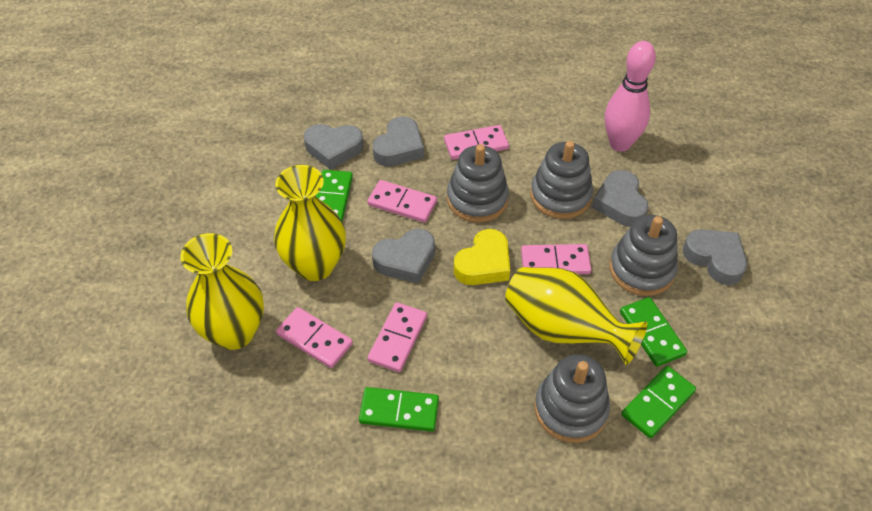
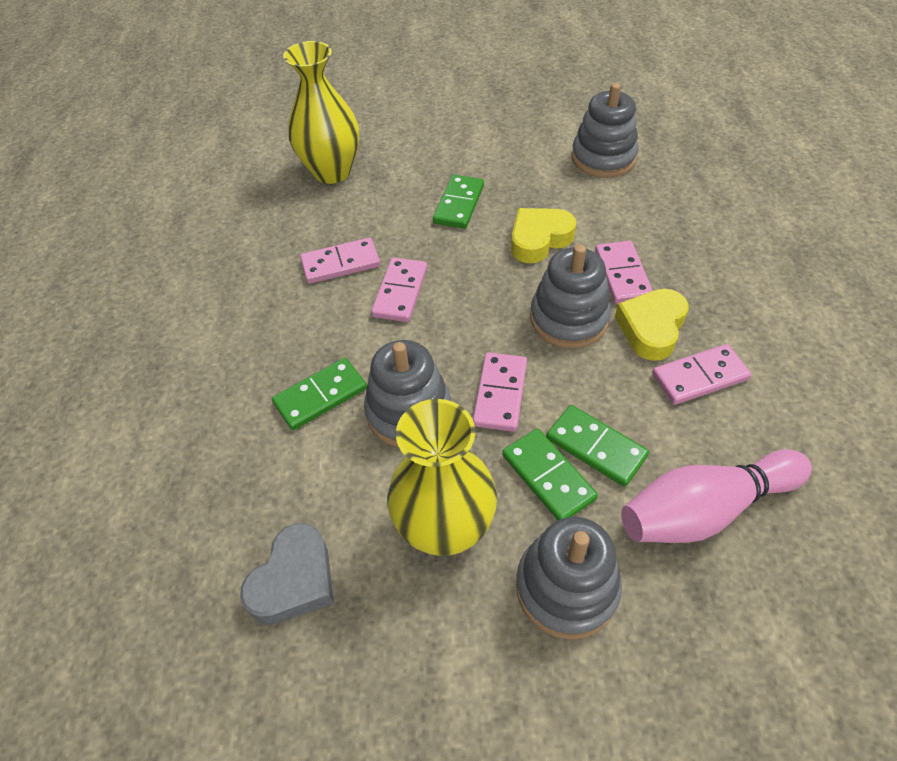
grey heart: 5 -> 1
yellow heart: 1 -> 2
yellow vase: 3 -> 2

